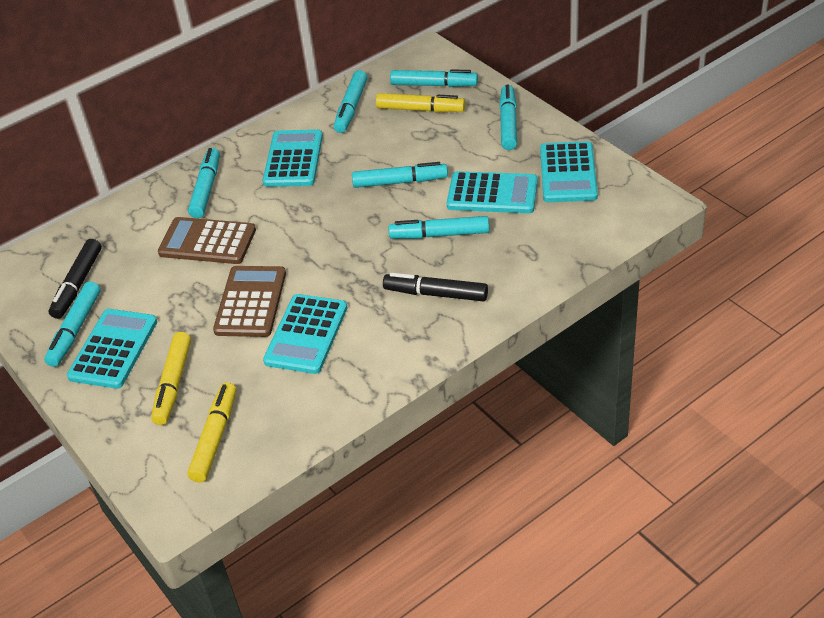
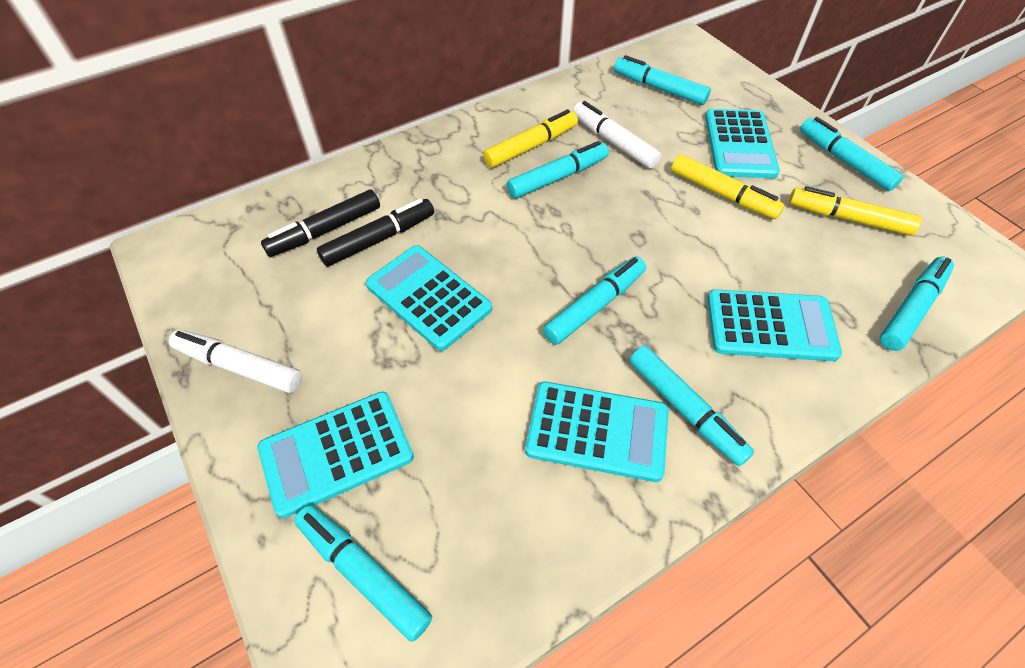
brown calculator: 2 -> 0
white marker: 0 -> 2

